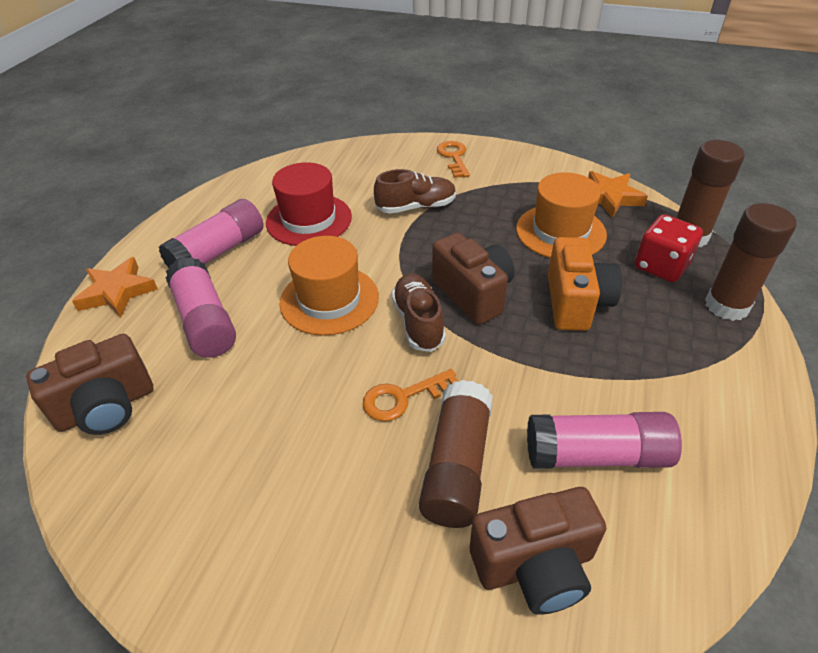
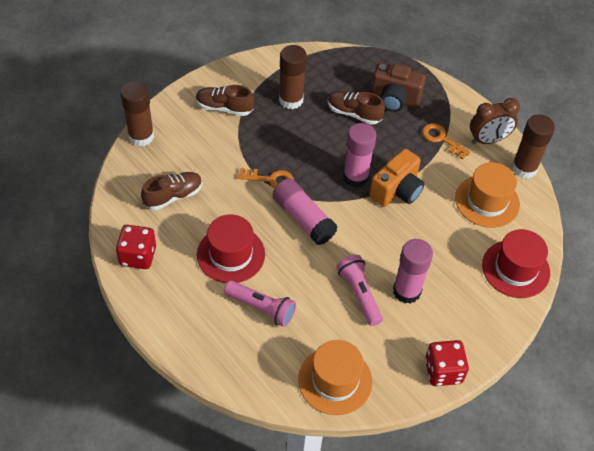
brown camera: 3 -> 1
brown clock: 0 -> 1
brown shoe: 2 -> 3
orange star: 2 -> 0
pink flashlight: 0 -> 2
red dice: 1 -> 2
red hat: 1 -> 2

